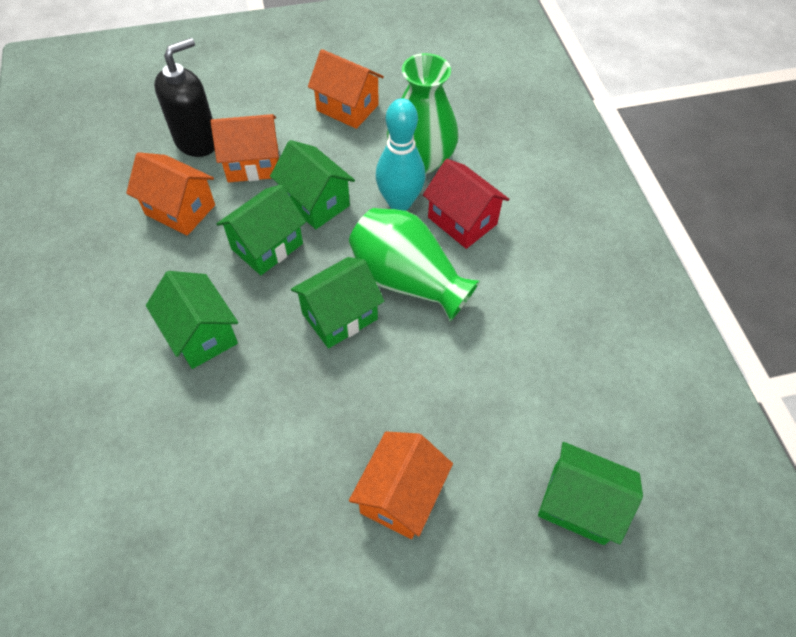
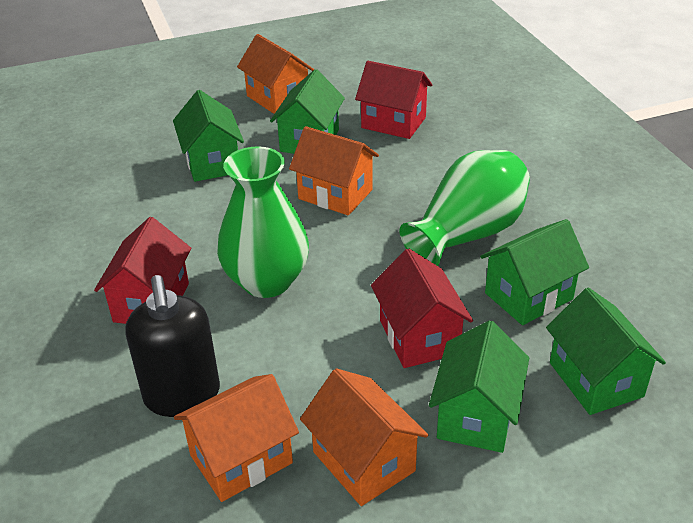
red house: 1 -> 3
turquoise bowling pin: 1 -> 0

